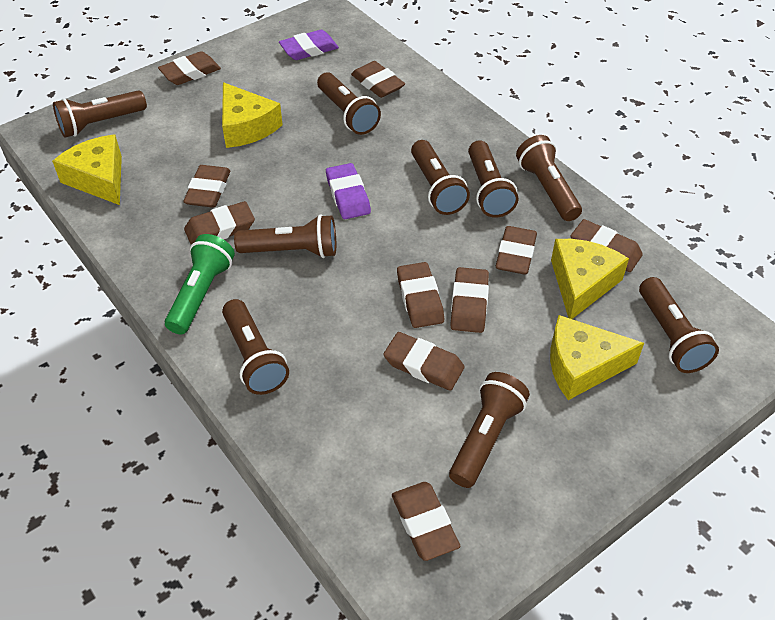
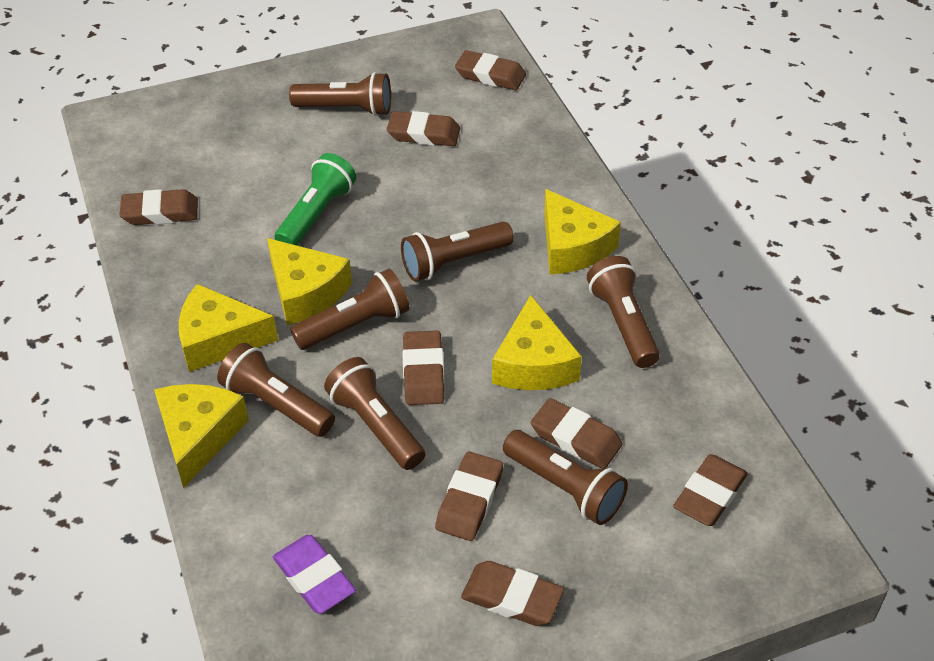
brown eraser: 10 -> 8
brown flashlight: 9 -> 7
purple eraser: 2 -> 1
yellow cheese: 4 -> 5

